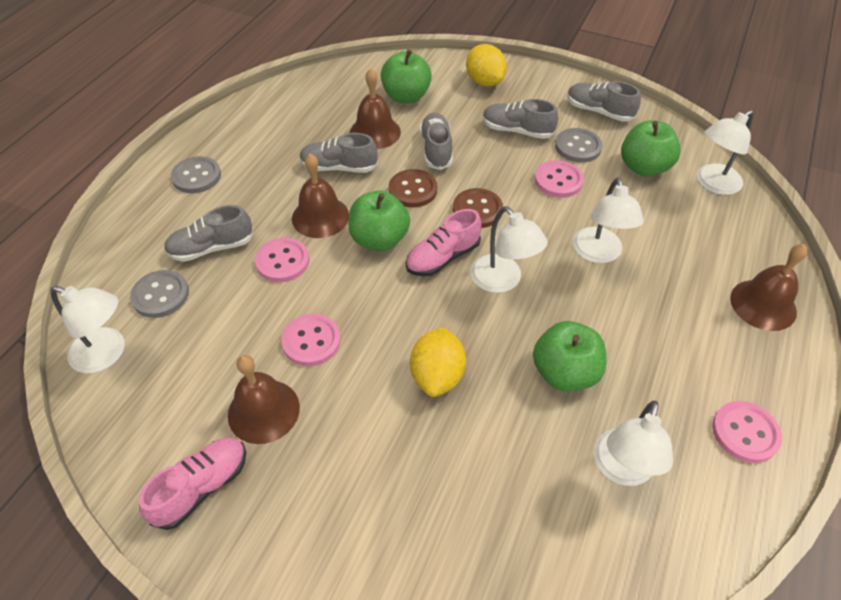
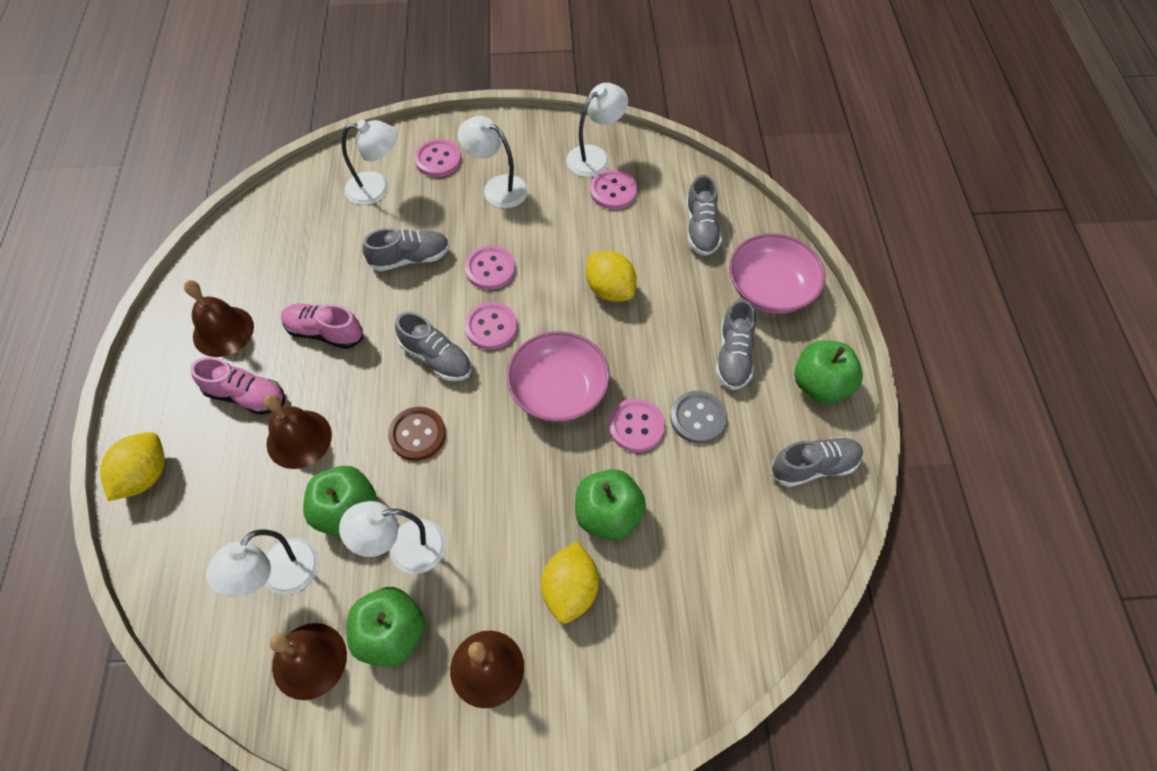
brown button: 2 -> 1
grey button: 3 -> 1
pink bowl: 0 -> 2
pink button: 4 -> 5
yellow lemon: 2 -> 3

